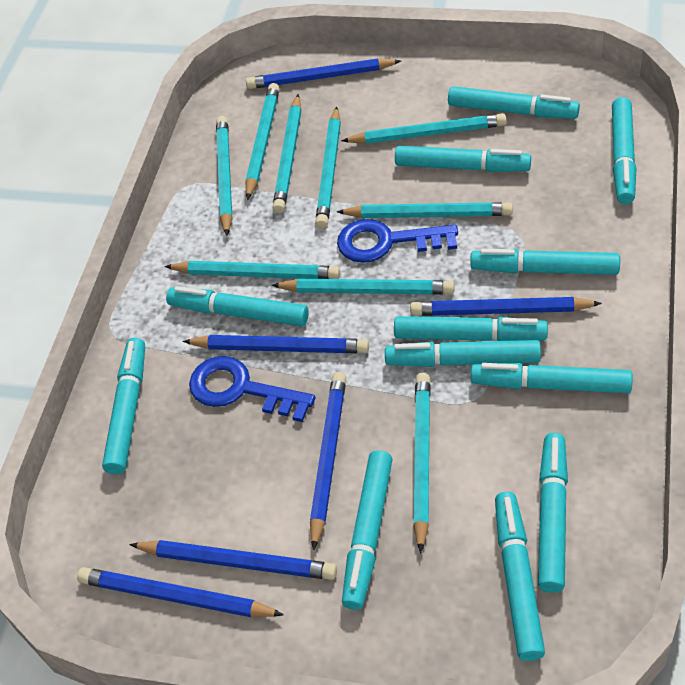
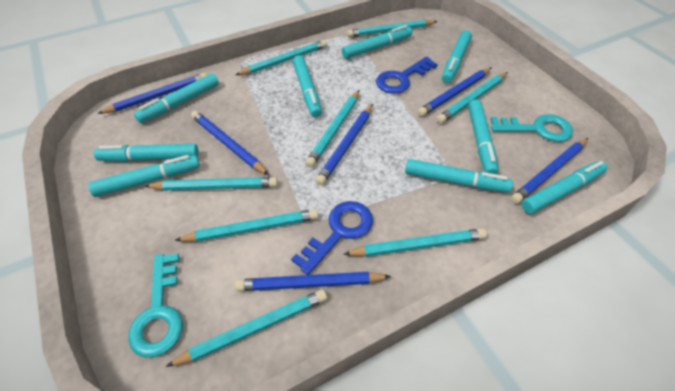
turquoise key: 0 -> 2
turquoise marker: 12 -> 9
turquoise pencil: 9 -> 8

